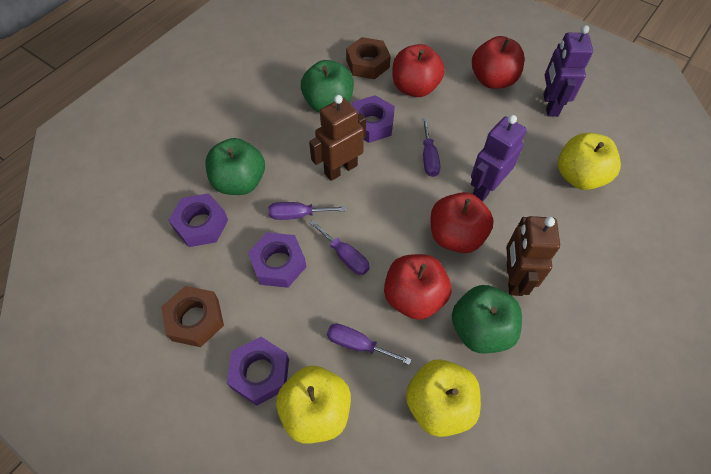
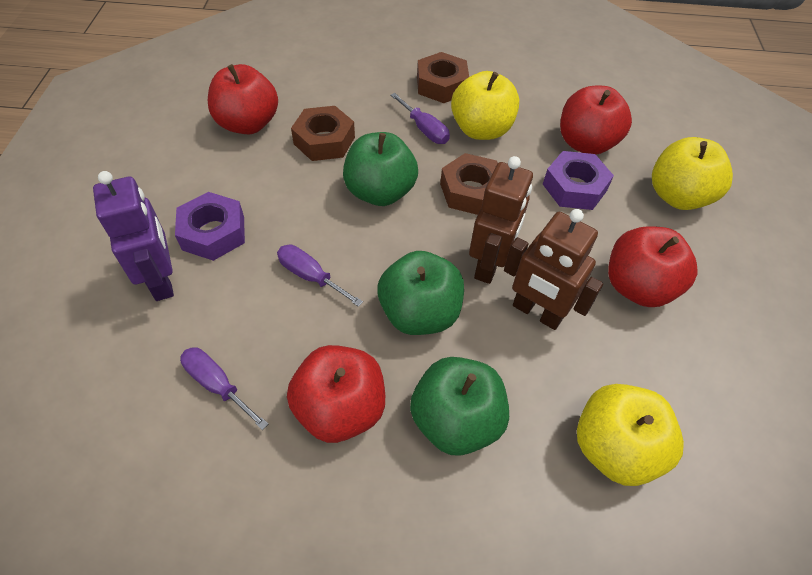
brown nut: 2 -> 3
purple nut: 4 -> 2
purple robot: 2 -> 1
purple screwdriver: 4 -> 3

